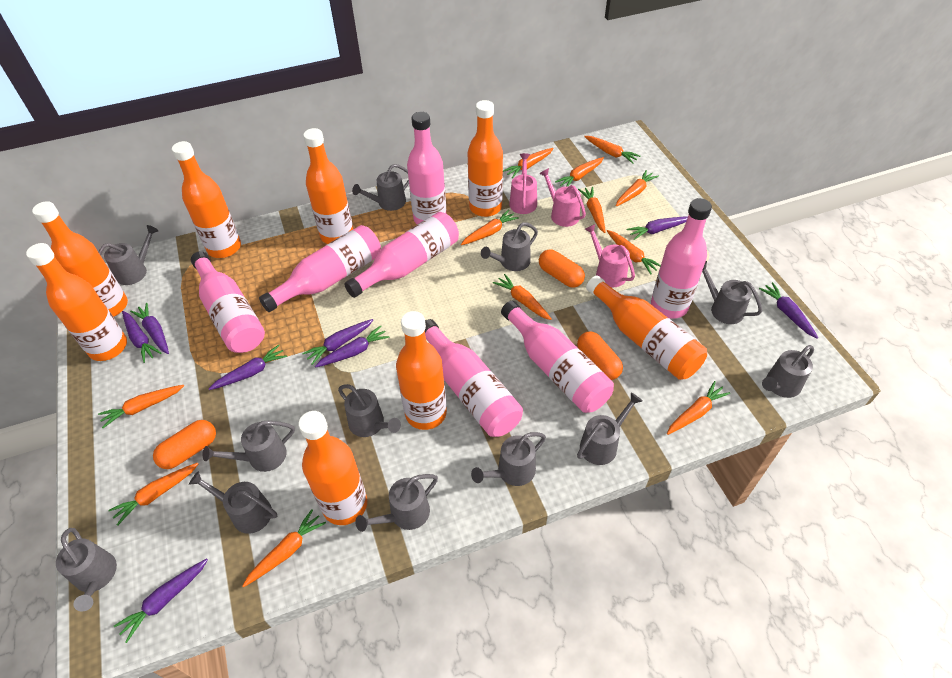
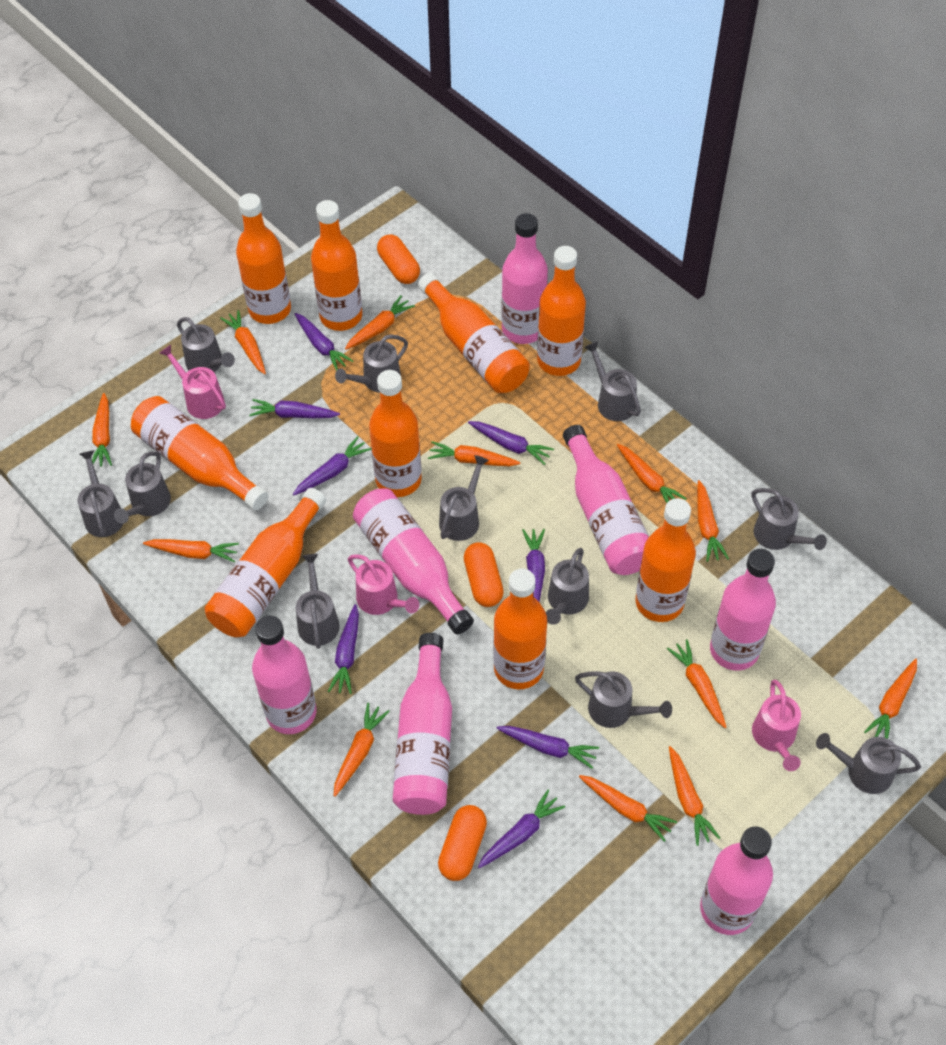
grey watering can: 12 -> 11
orange bottle: 8 -> 9

